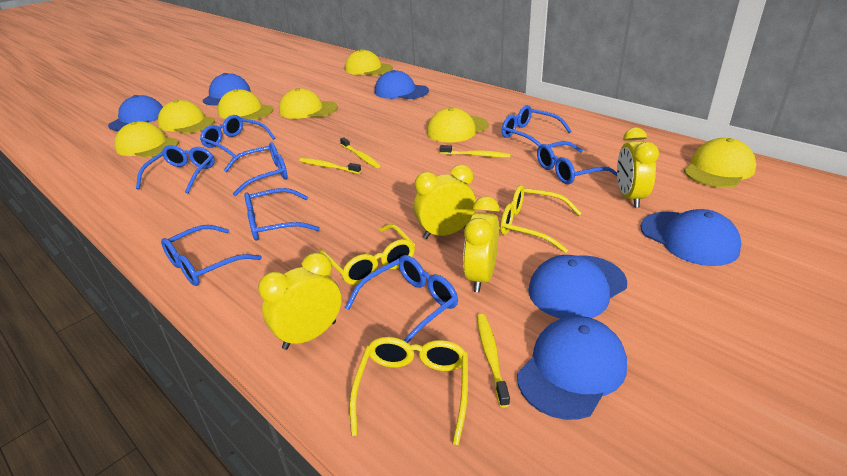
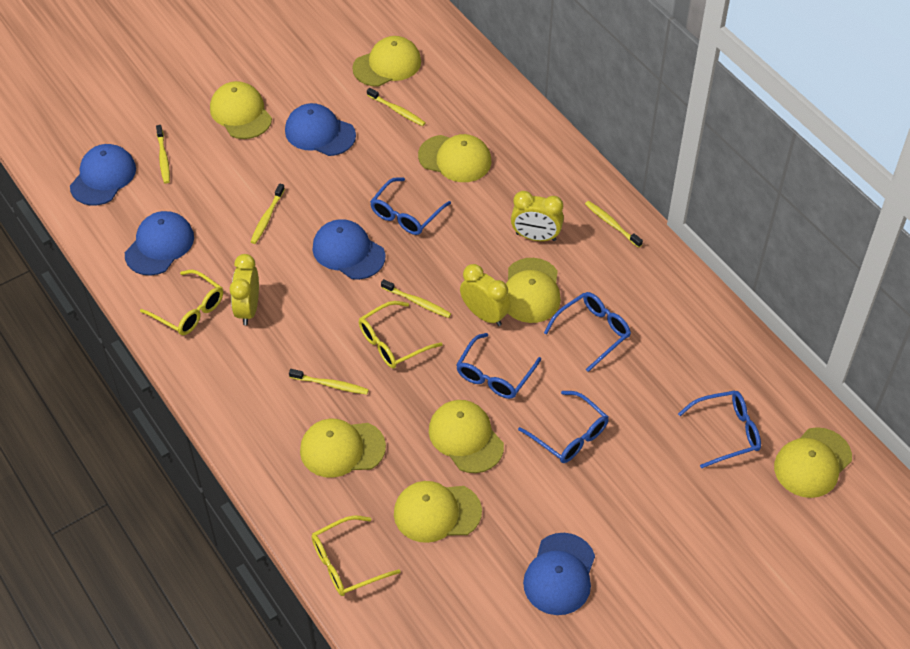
blue cap: 6 -> 5
blue glasses: 8 -> 5
yellow cap: 7 -> 8
yellow clock: 4 -> 3
yellow toothbrush: 4 -> 6

